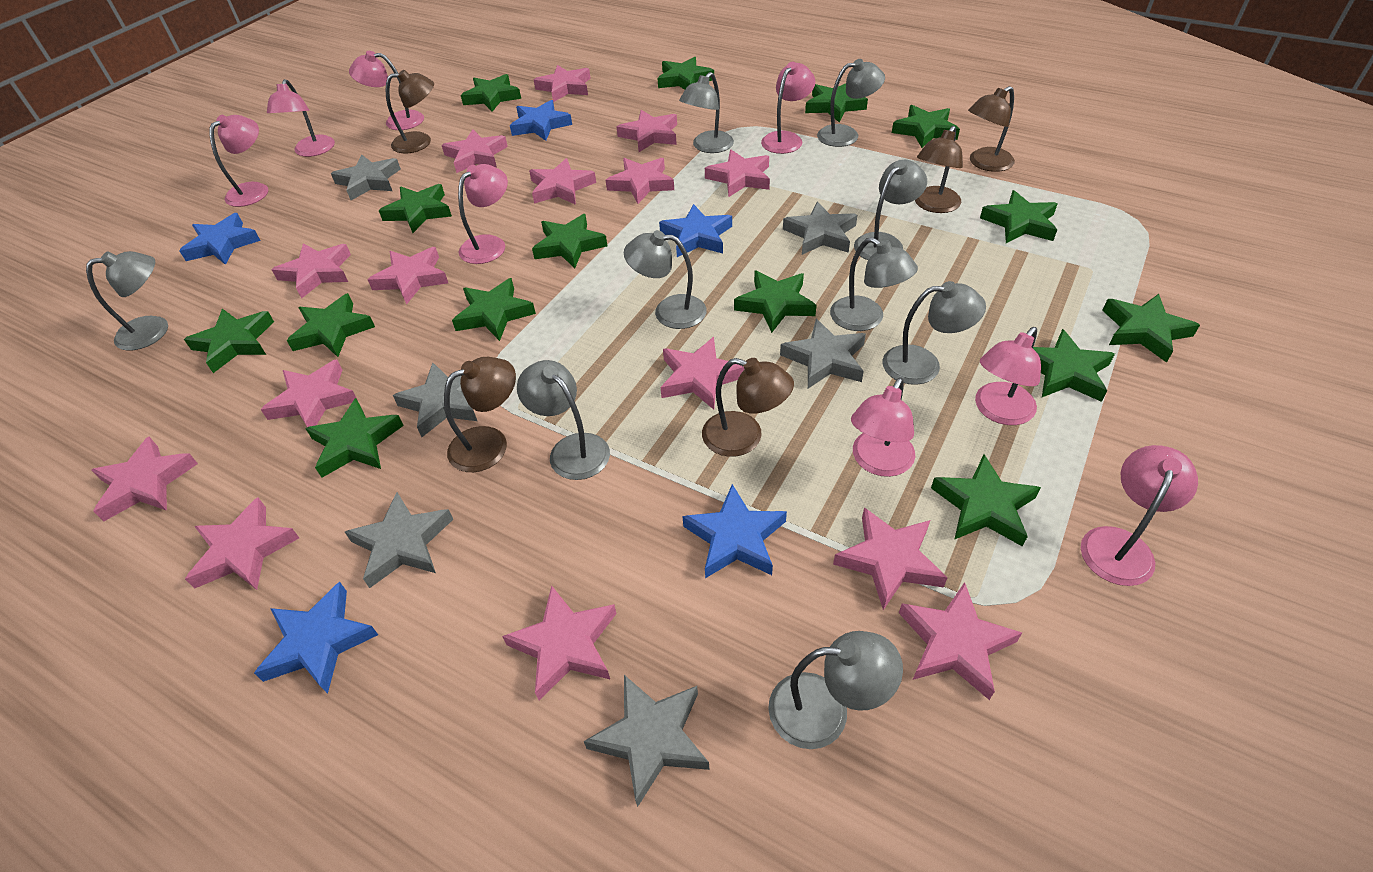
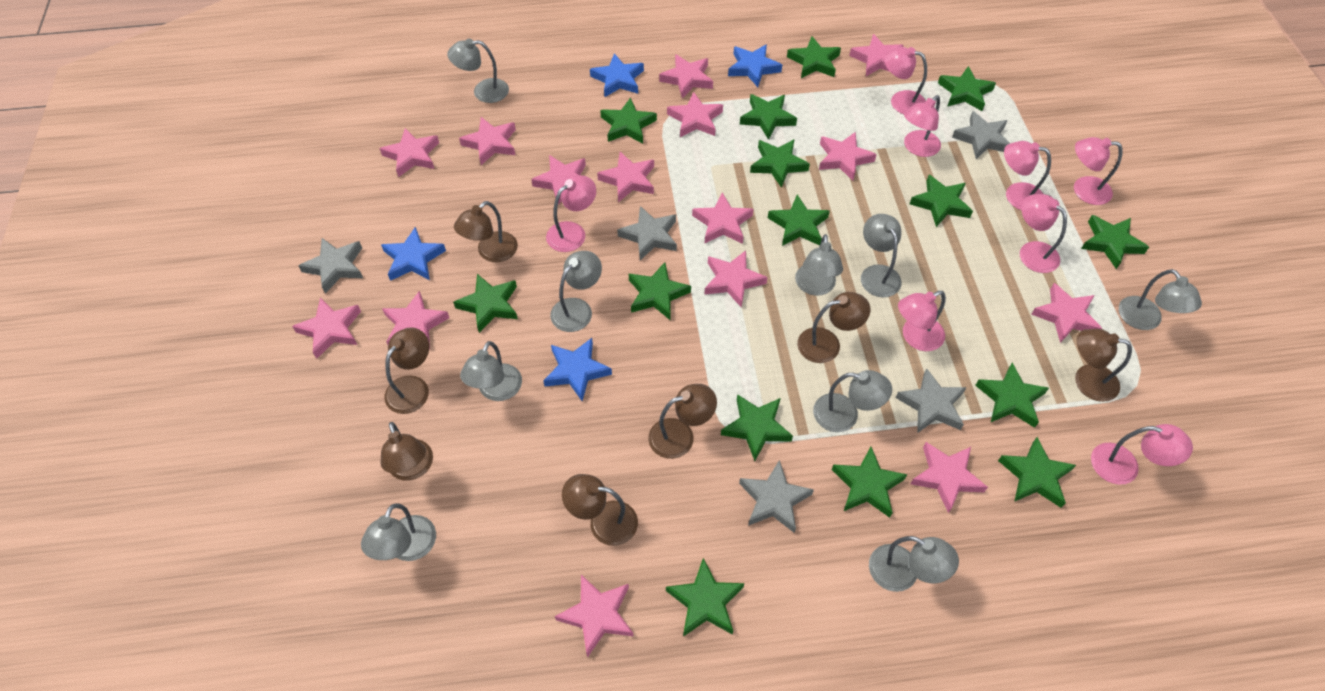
blue star: 5 -> 4
brown lamp: 5 -> 7
grey star: 6 -> 5

